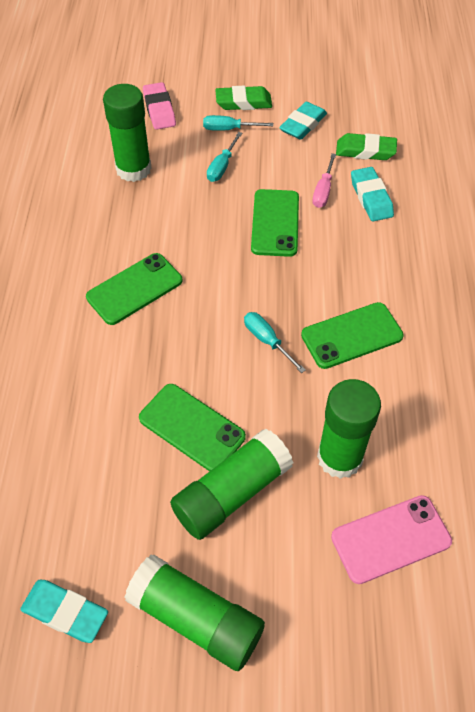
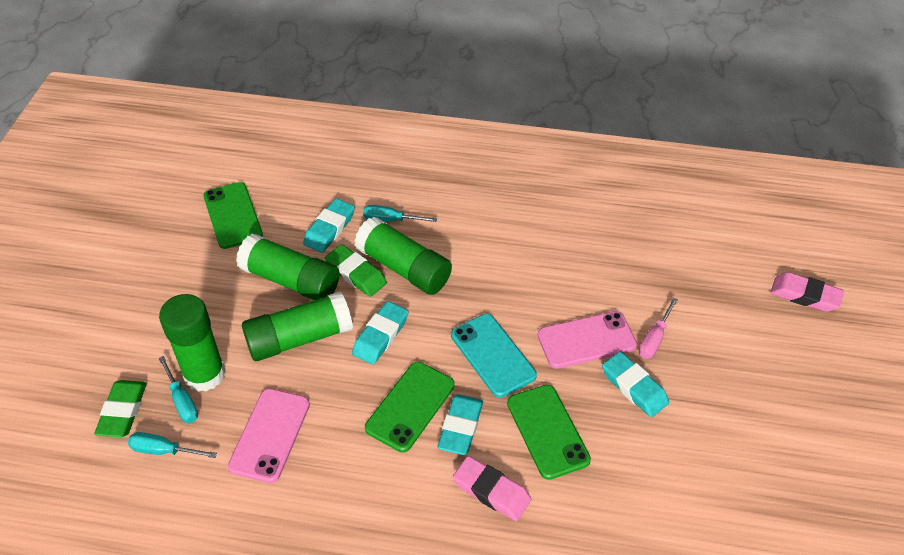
green phone: 4 -> 3
pink eraser: 1 -> 2
pink phone: 1 -> 2
turquoise eraser: 3 -> 4
turquoise phone: 0 -> 1

